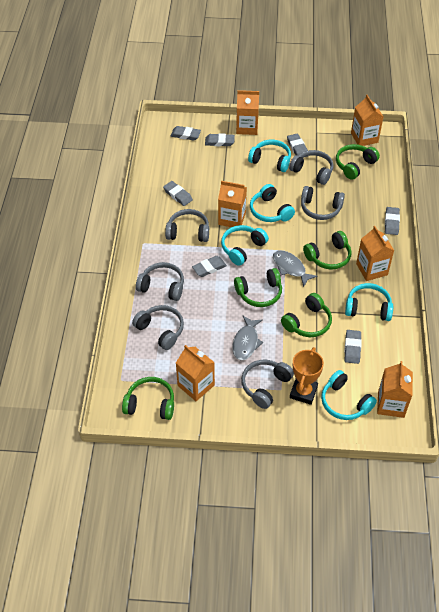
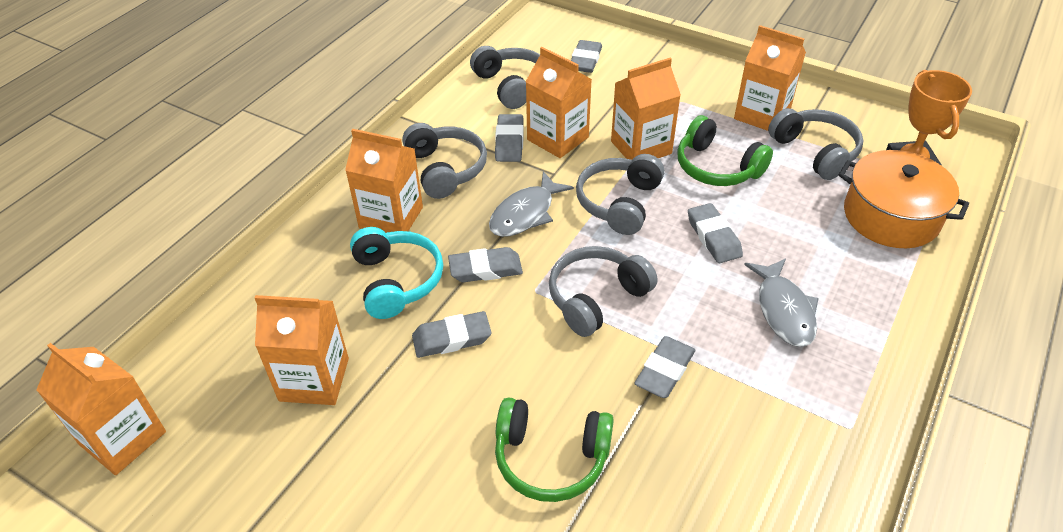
green headphones: 5 -> 2
grey eraser: 7 -> 6
grey headphones: 6 -> 5
orange pot: 0 -> 1
turquoise headphones: 5 -> 1

